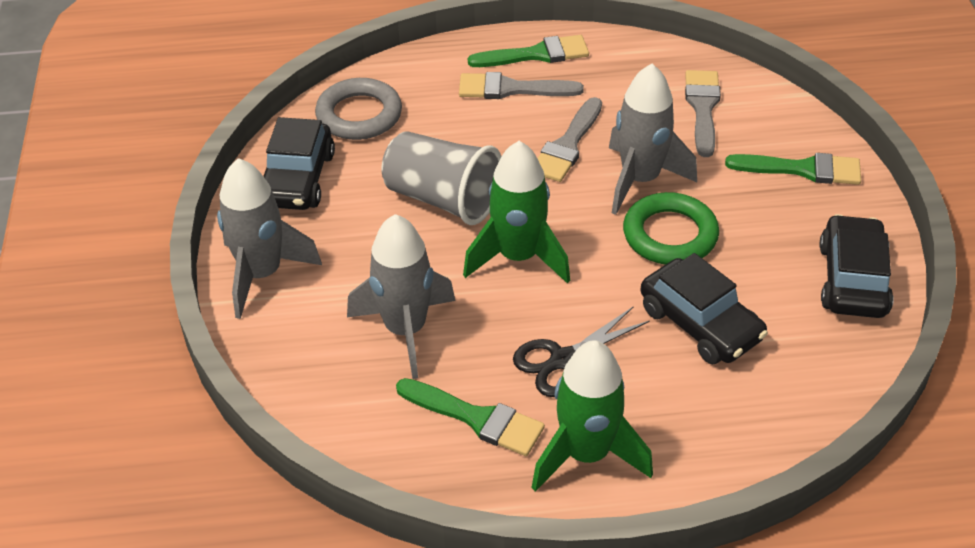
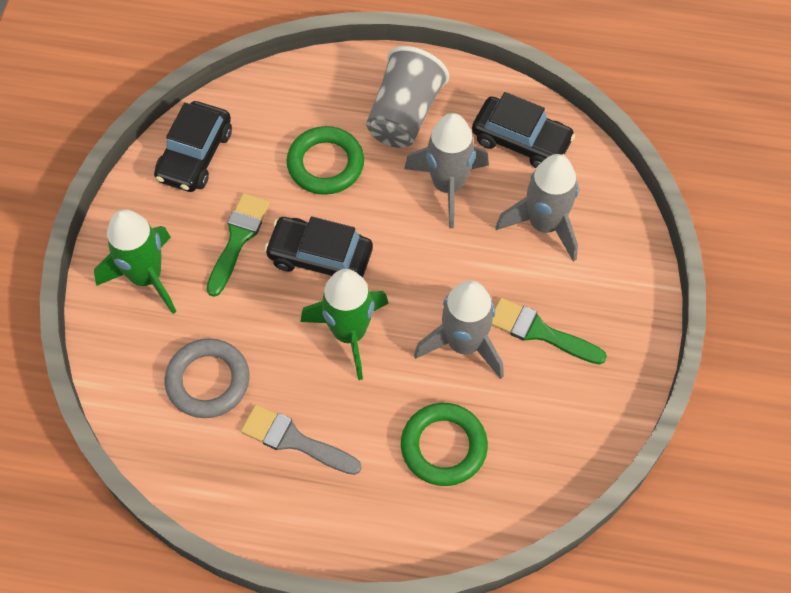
black scissors: 1 -> 0
green brush: 3 -> 2
green ring: 1 -> 2
grey brush: 3 -> 1

